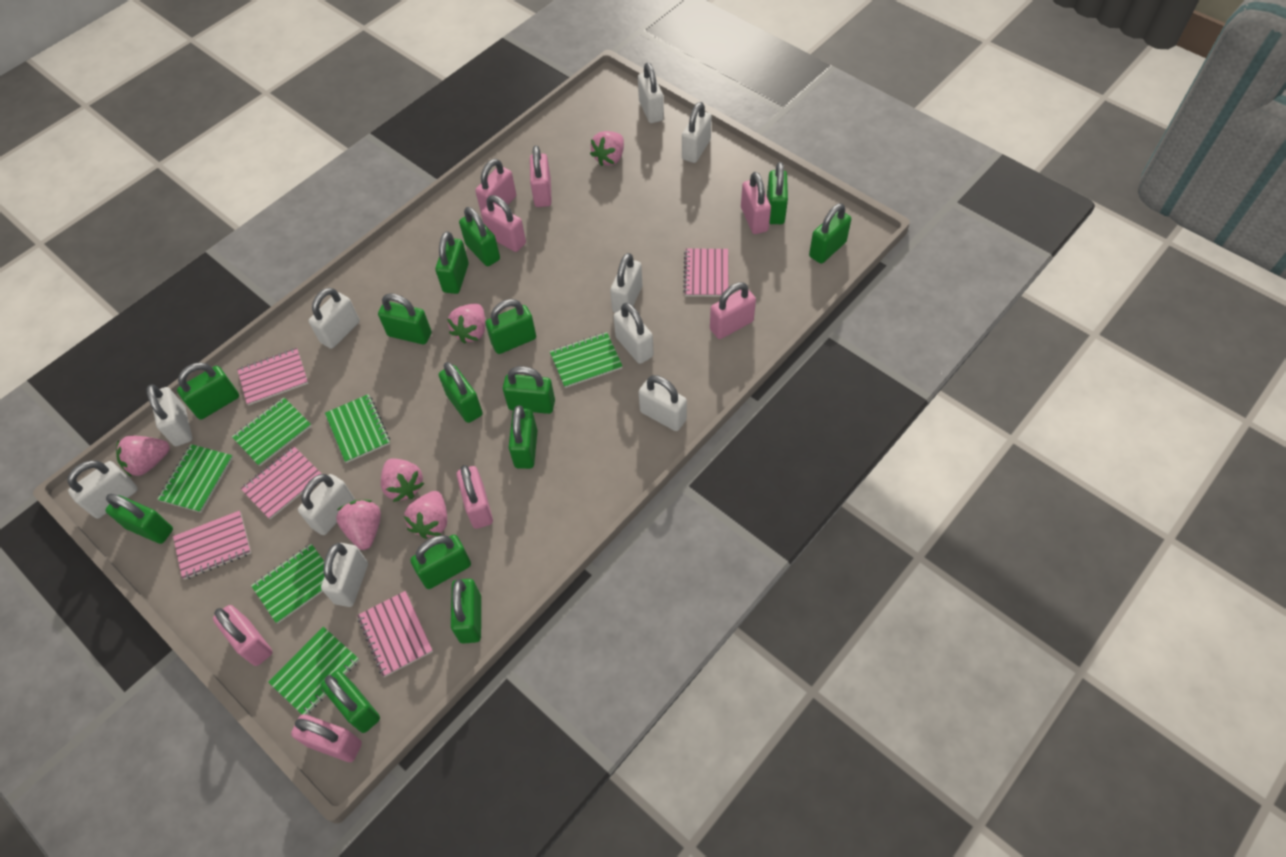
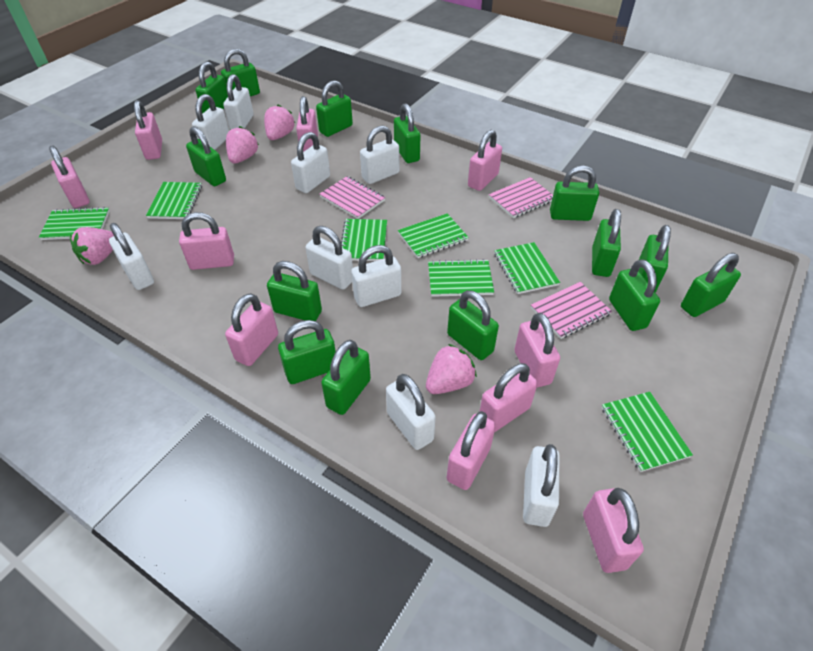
green notebook: 6 -> 7
pink notebook: 5 -> 3
pink padlock: 8 -> 10
pink strawberry: 6 -> 4
white padlock: 10 -> 9

